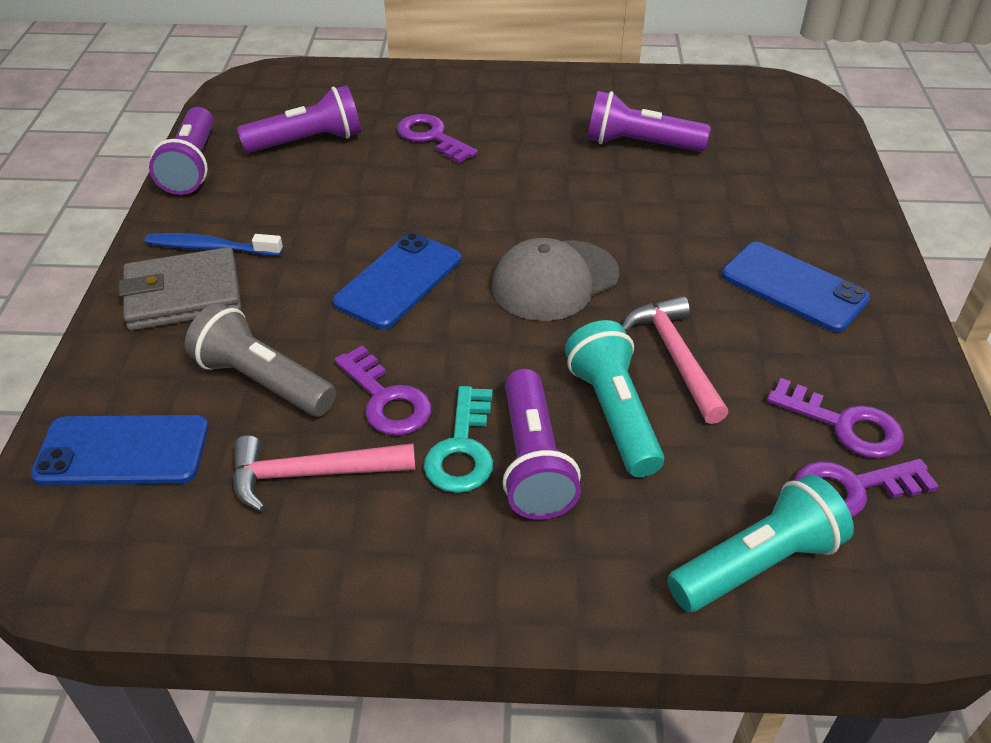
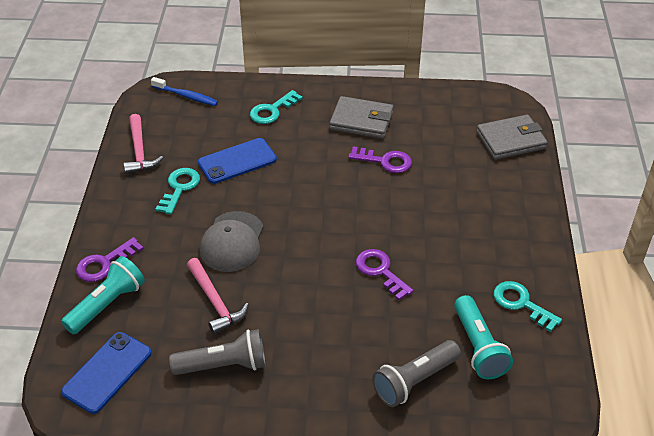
blue phone: 3 -> 2
grey flashlight: 1 -> 2
grey wallet: 1 -> 2
purple flashlight: 4 -> 0
purple key: 4 -> 3
turquoise key: 1 -> 3

